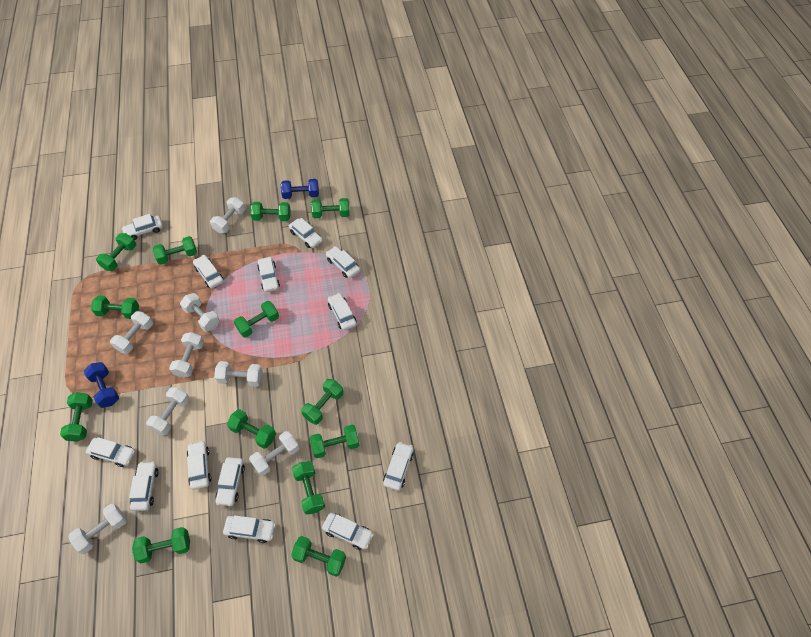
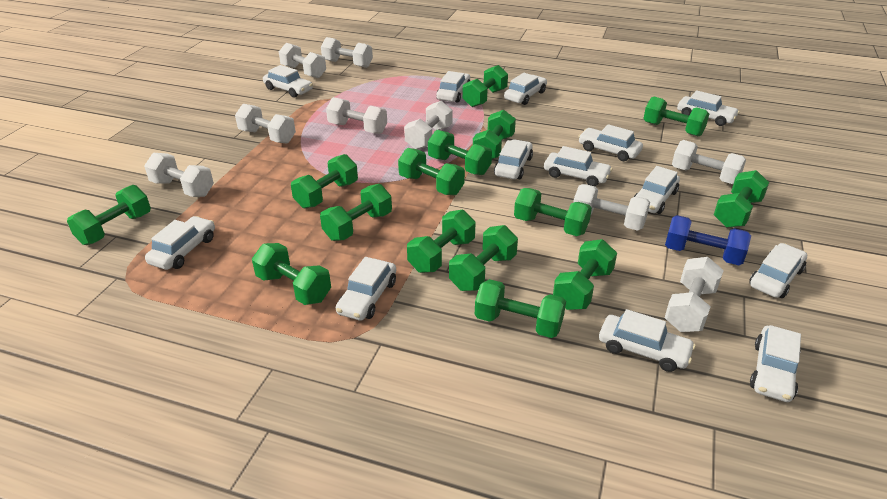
blue dumbbell: 2 -> 1
green dumbbell: 13 -> 15
white dumbbell: 8 -> 9

